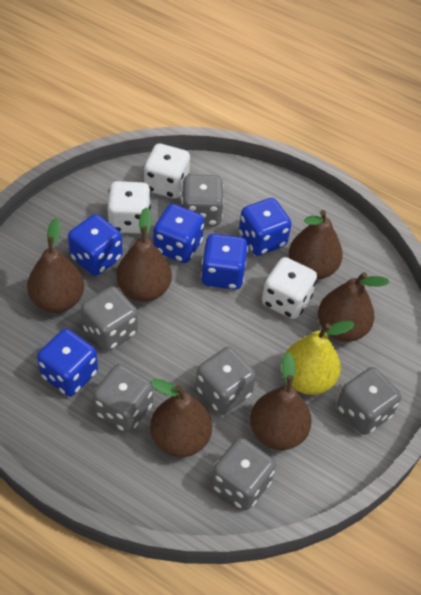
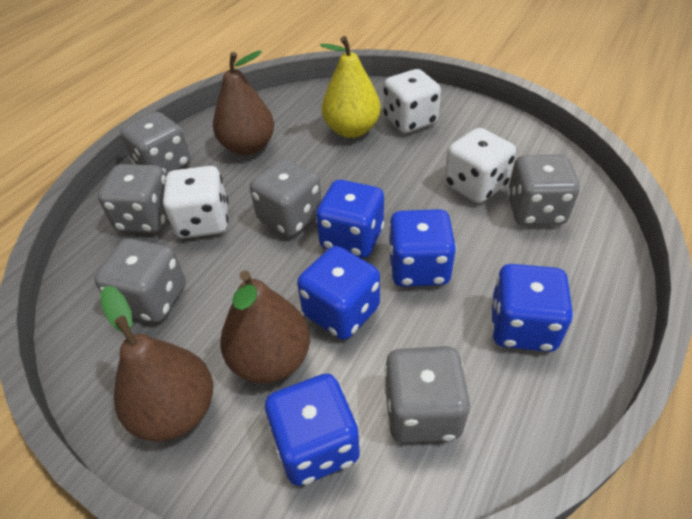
brown pear: 6 -> 3

